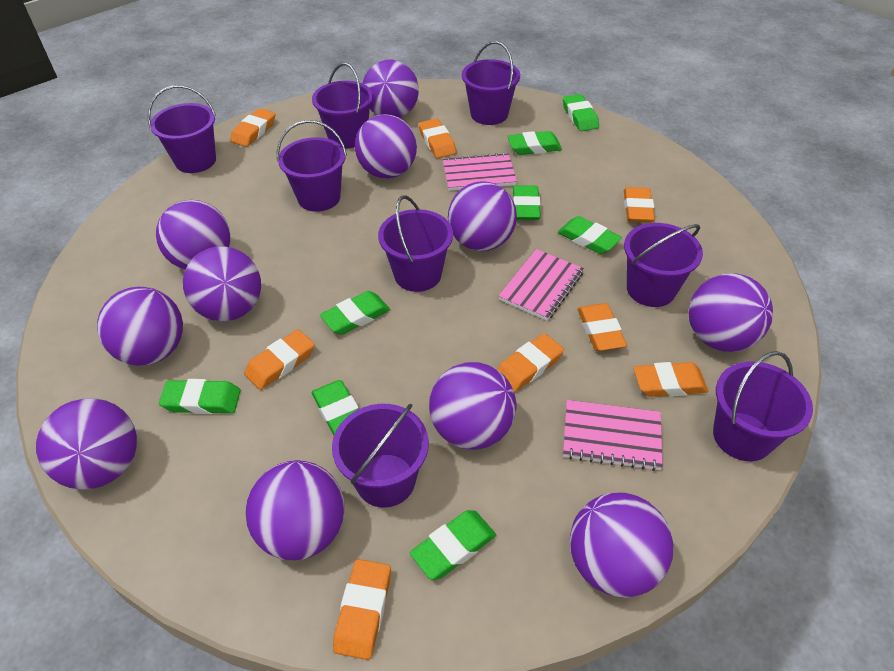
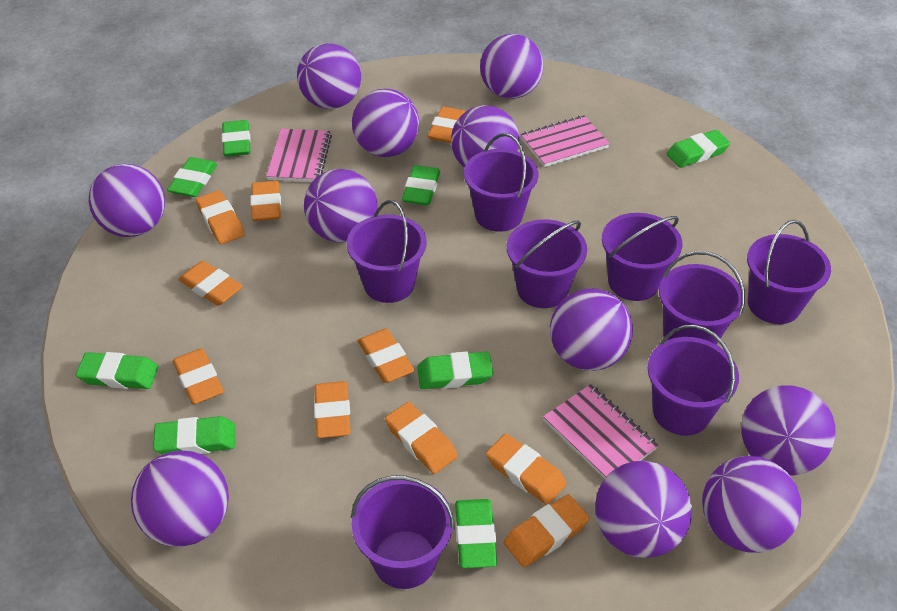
orange eraser: 8 -> 10

